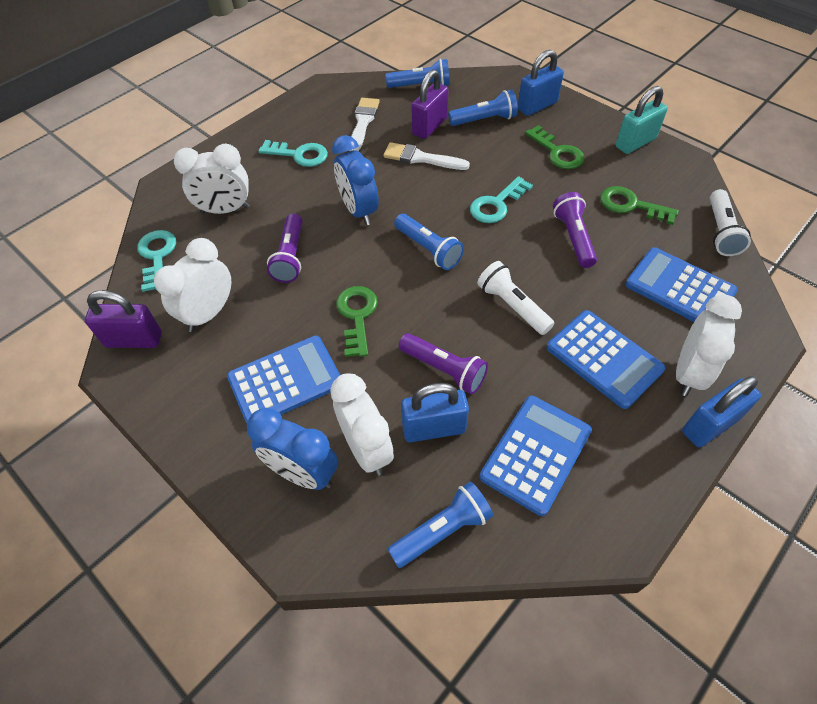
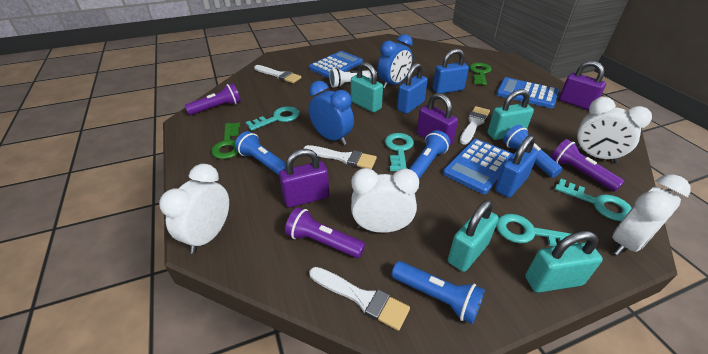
blue calculator: 4 -> 3
green key: 3 -> 2
purple padlock: 2 -> 3
turquoise key: 3 -> 4
turquoise padlock: 1 -> 4
white brush: 2 -> 4
white flashlight: 2 -> 1

